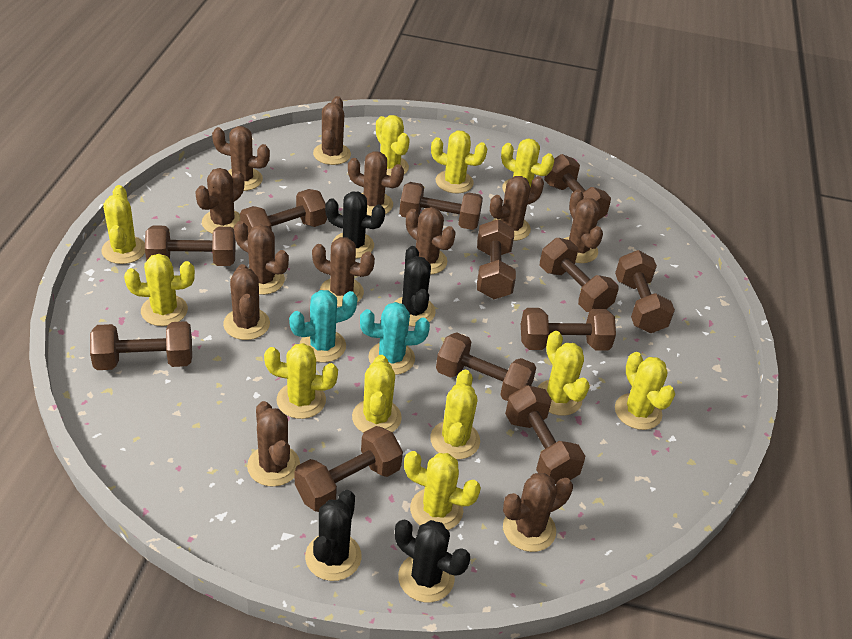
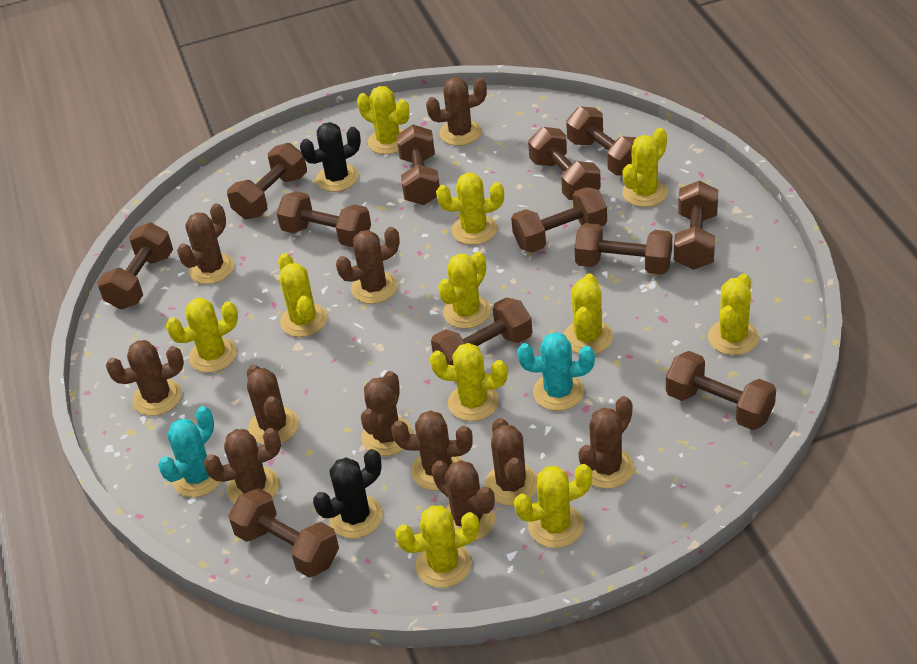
black cactus: 4 -> 2
brown cactus: 12 -> 11

